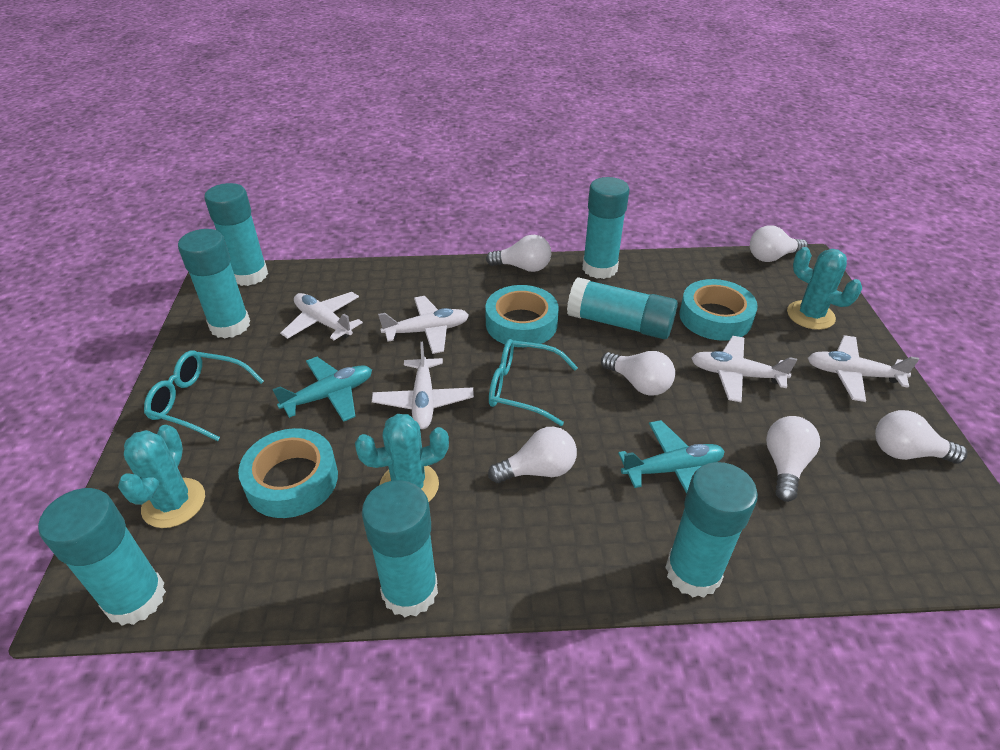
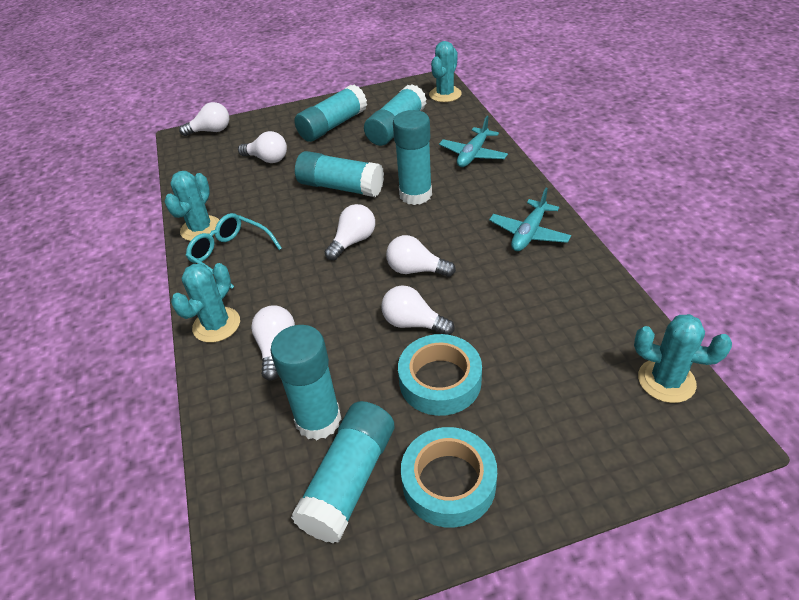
turquoise cactus: 3 -> 4
turquoise glasses: 2 -> 1
turquoise glue stick: 7 -> 6
turquoise tape: 3 -> 2
white plane: 5 -> 0

